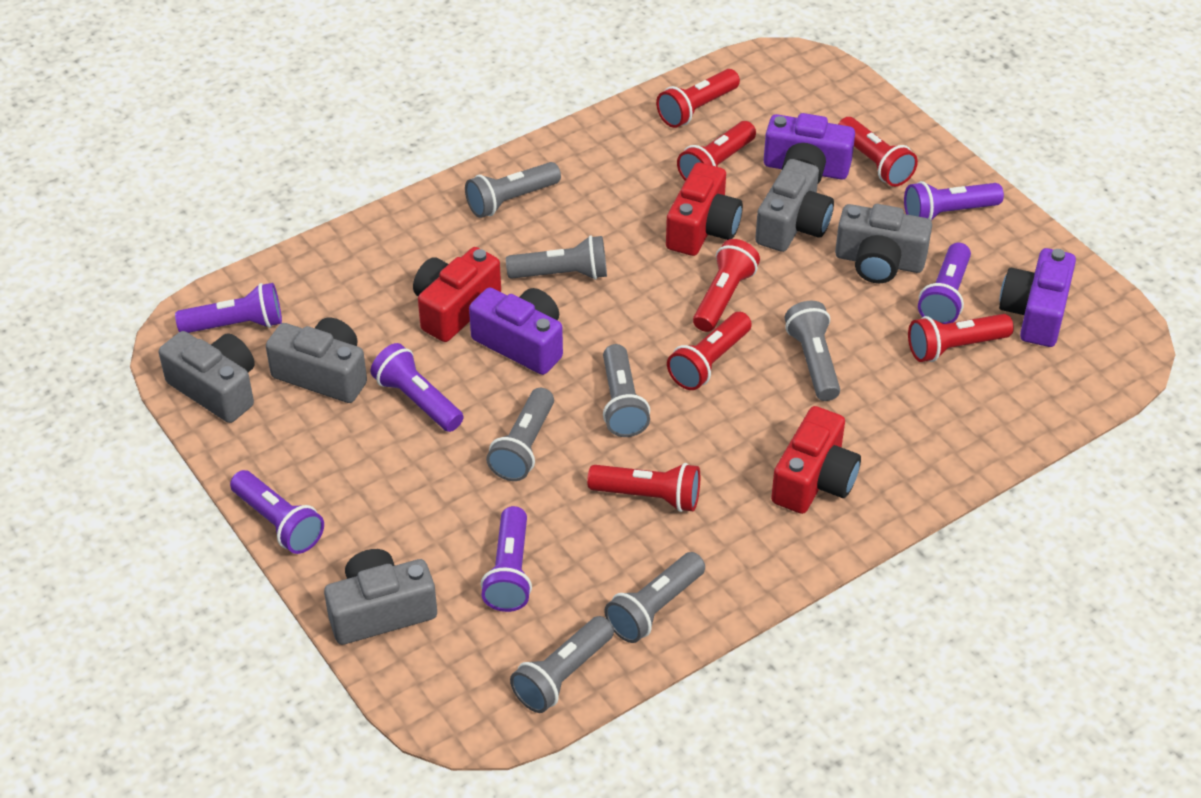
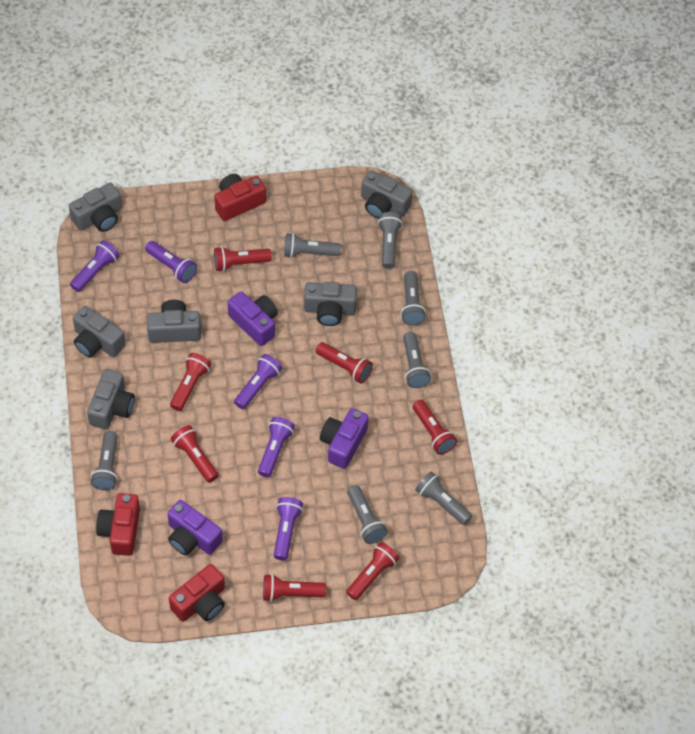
grey camera: 5 -> 6
purple flashlight: 6 -> 5

